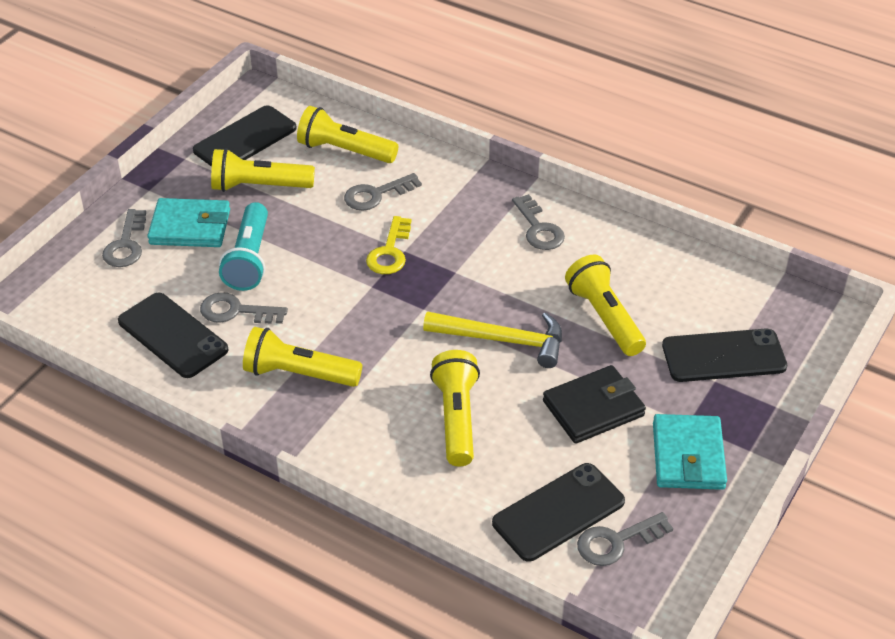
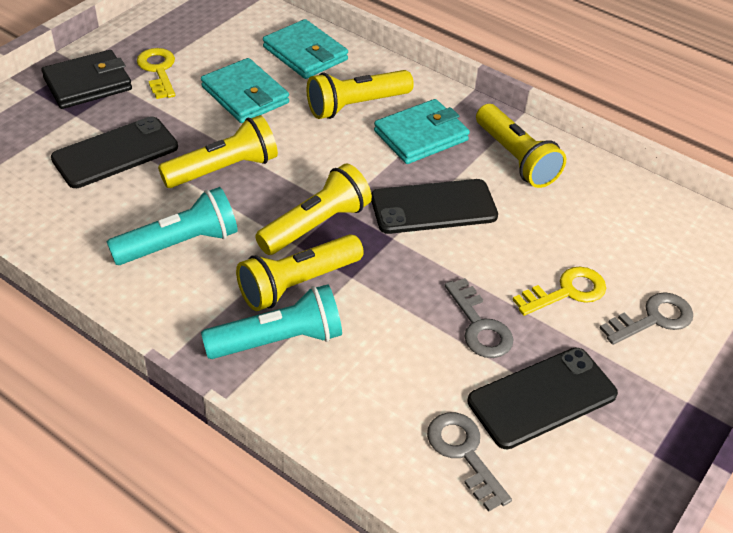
black phone: 4 -> 3
grey key: 5 -> 3
turquoise flashlight: 1 -> 2
turquoise wallet: 2 -> 3
yellow hammer: 1 -> 0
yellow key: 1 -> 2

